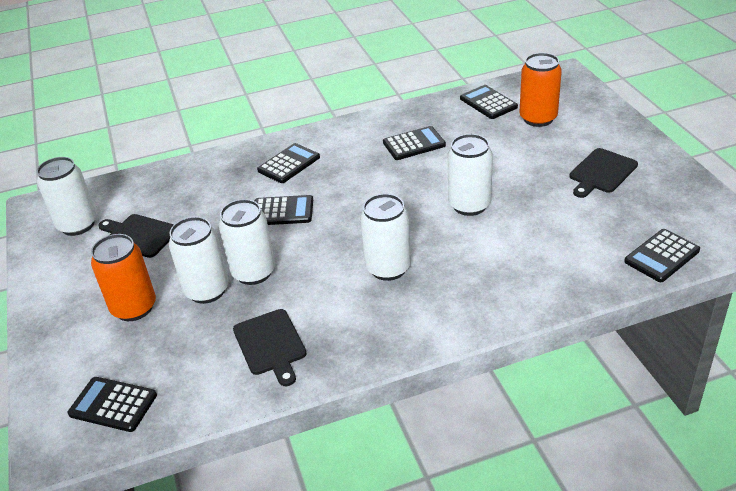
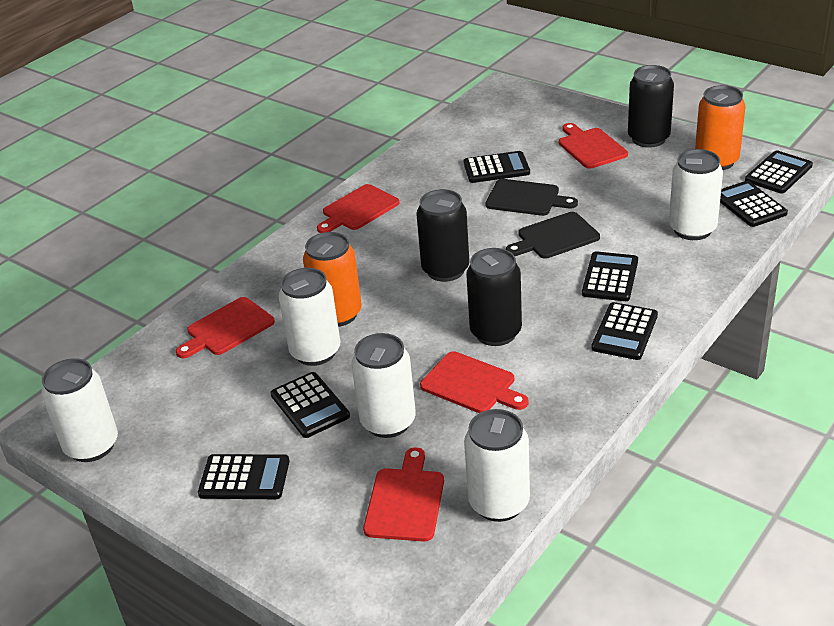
black calculator: 6 -> 7
black can: 0 -> 3
black cutting board: 3 -> 2
red cutting board: 0 -> 5

